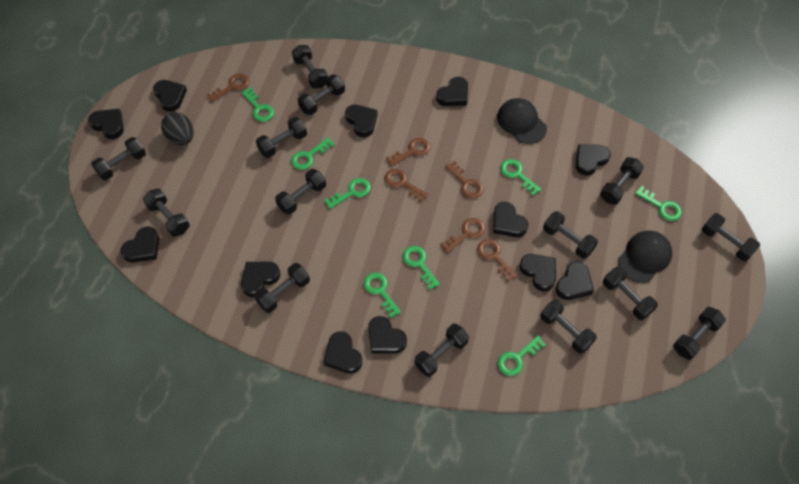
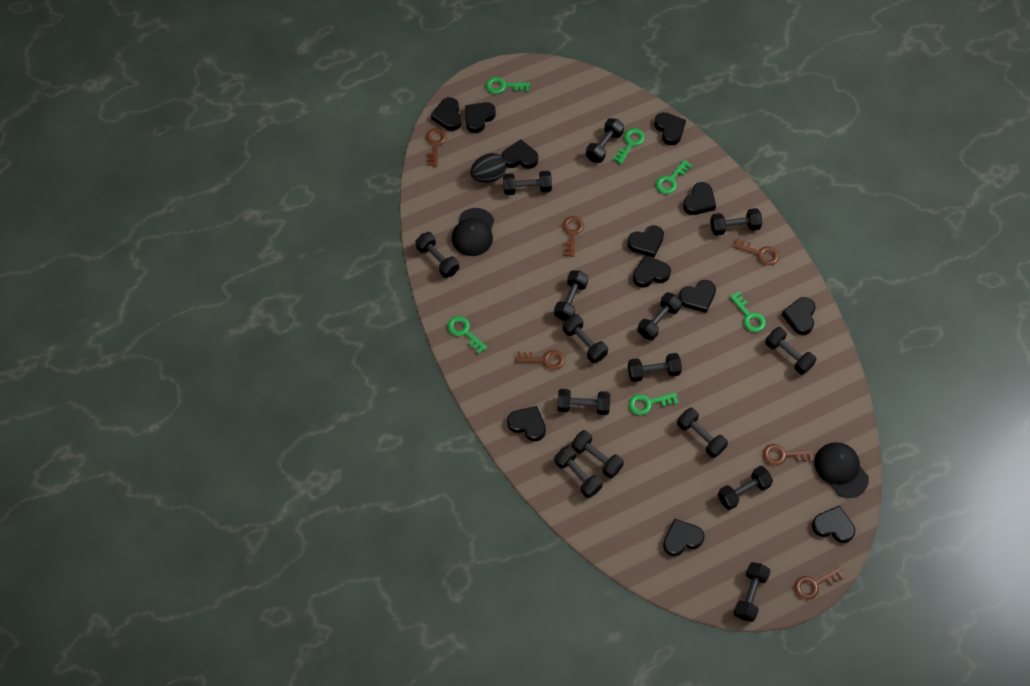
black dumbbell: 14 -> 15
green key: 8 -> 6

